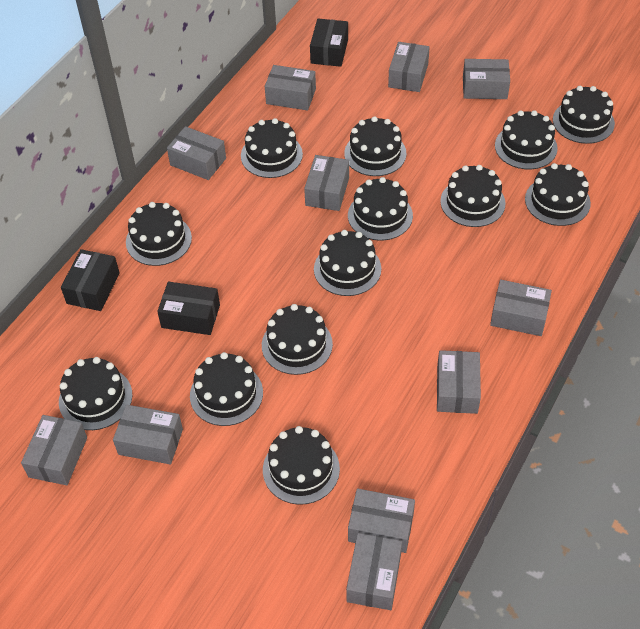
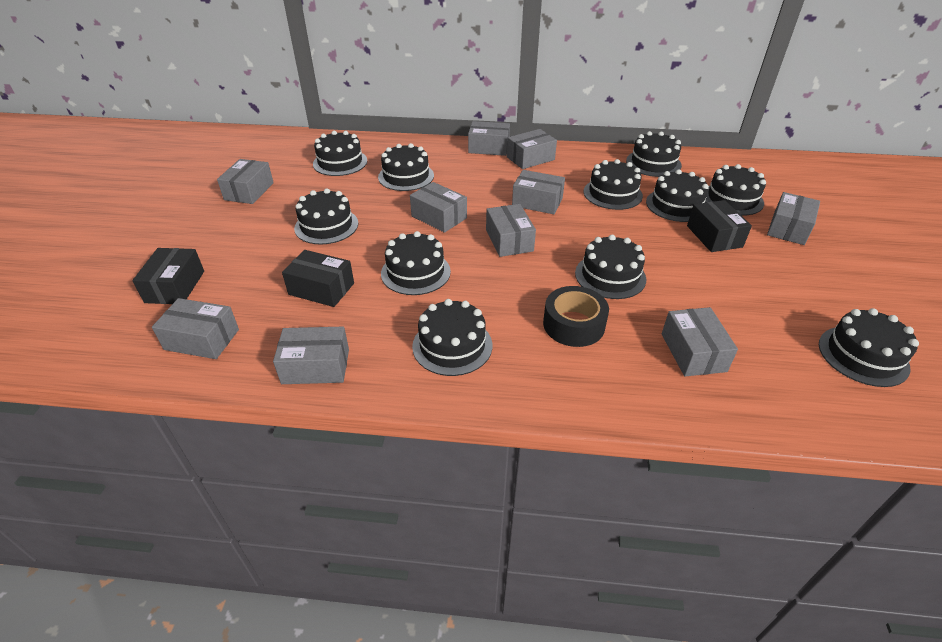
black cake: 13 -> 11
black tape: 0 -> 1
grey box: 11 -> 10

